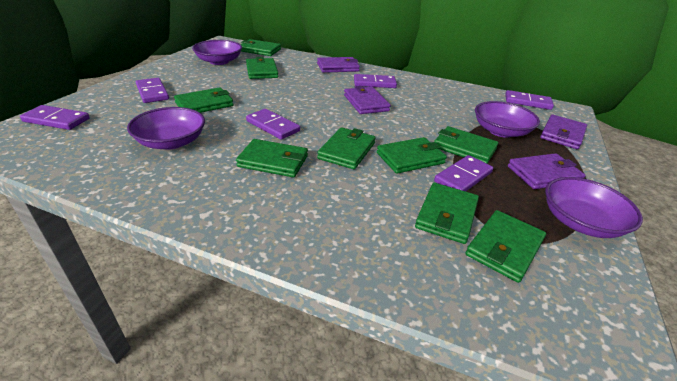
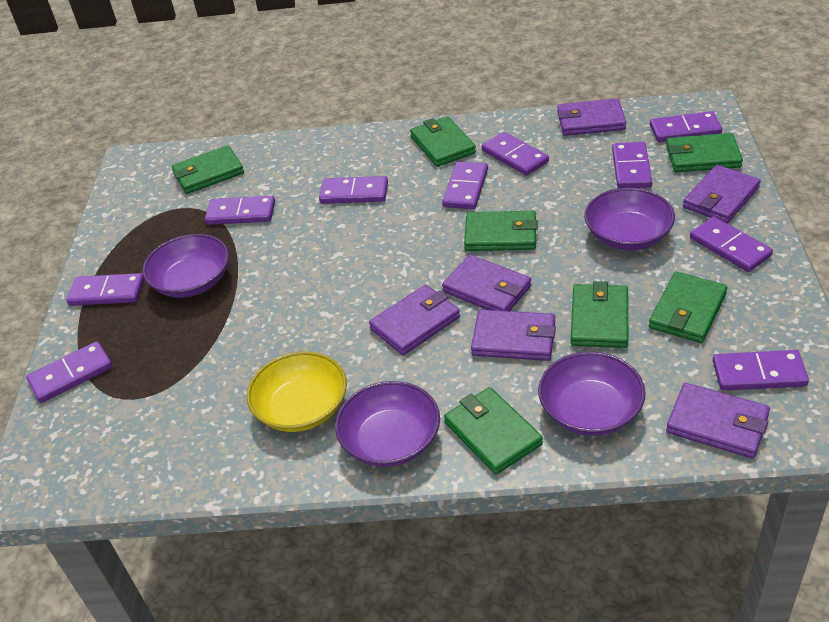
green wallet: 9 -> 7
purple domino: 6 -> 10
purple wallet: 4 -> 6
yellow bowl: 0 -> 1

